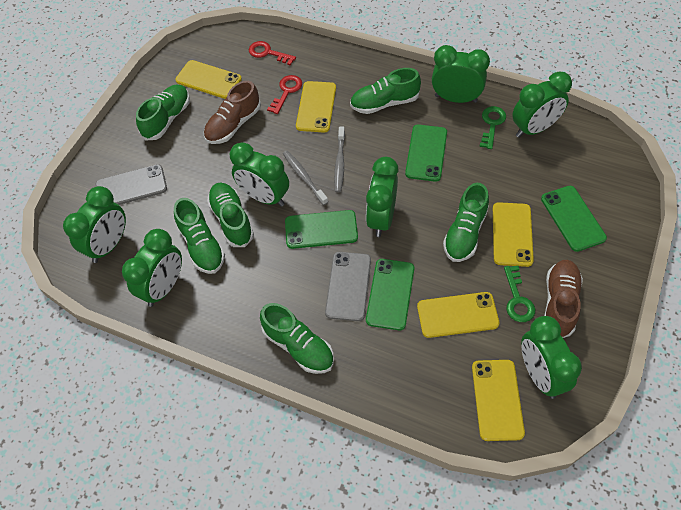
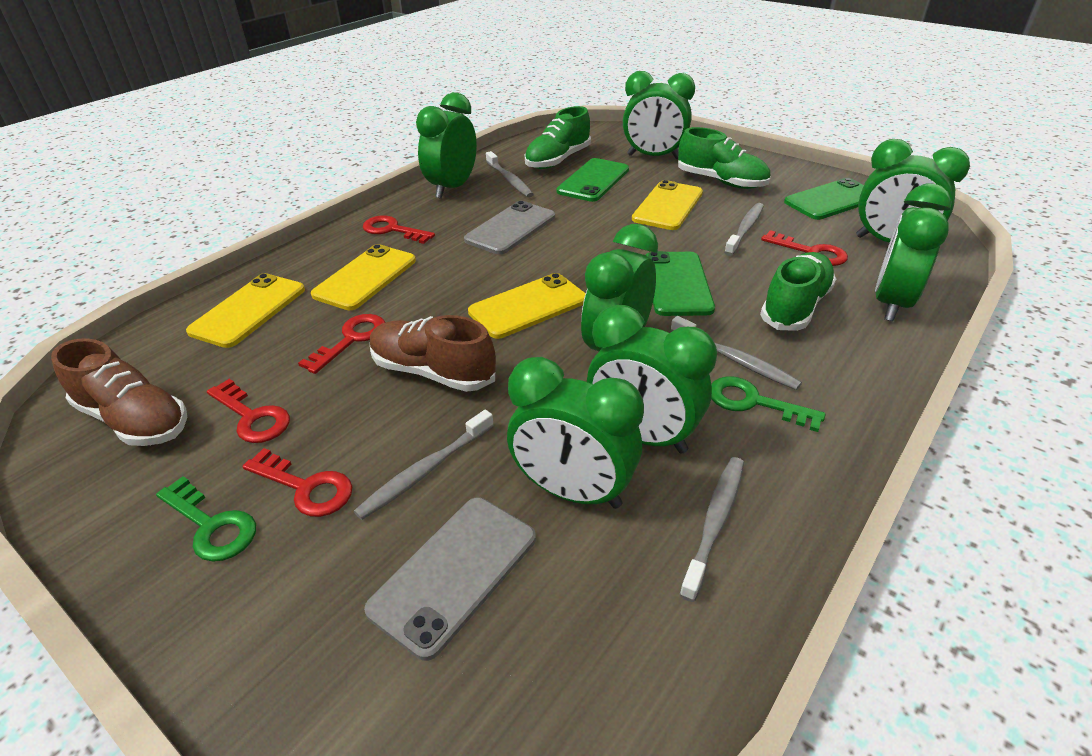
green phone: 4 -> 3
green shoe: 6 -> 3
grey toothbrush: 2 -> 5
red key: 2 -> 5
yellow phone: 5 -> 4

